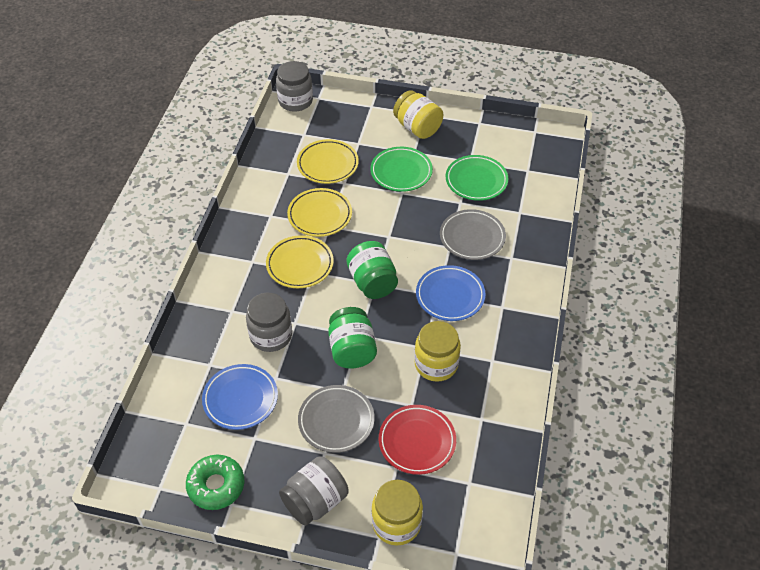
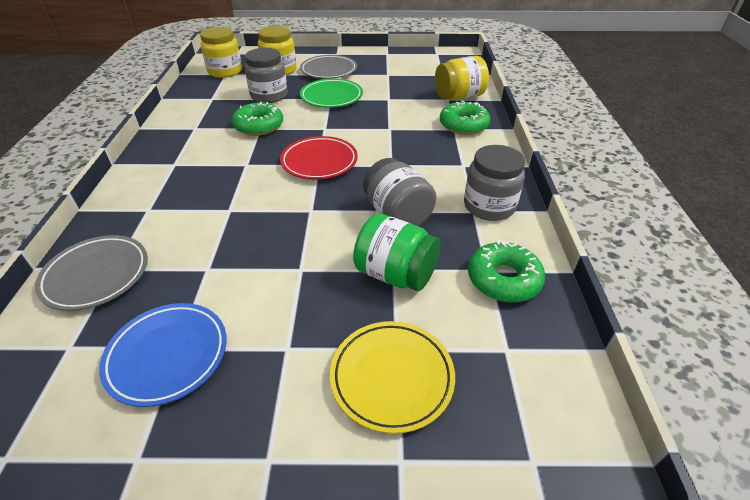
blue plate: 2 -> 1
green donut: 1 -> 3
green jar: 2 -> 1
green plate: 2 -> 1
yellow plate: 3 -> 1

